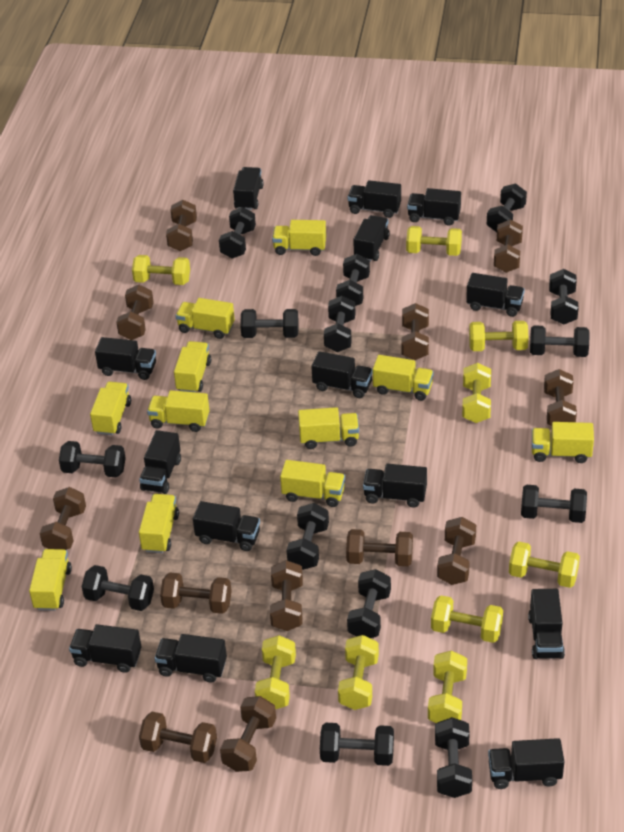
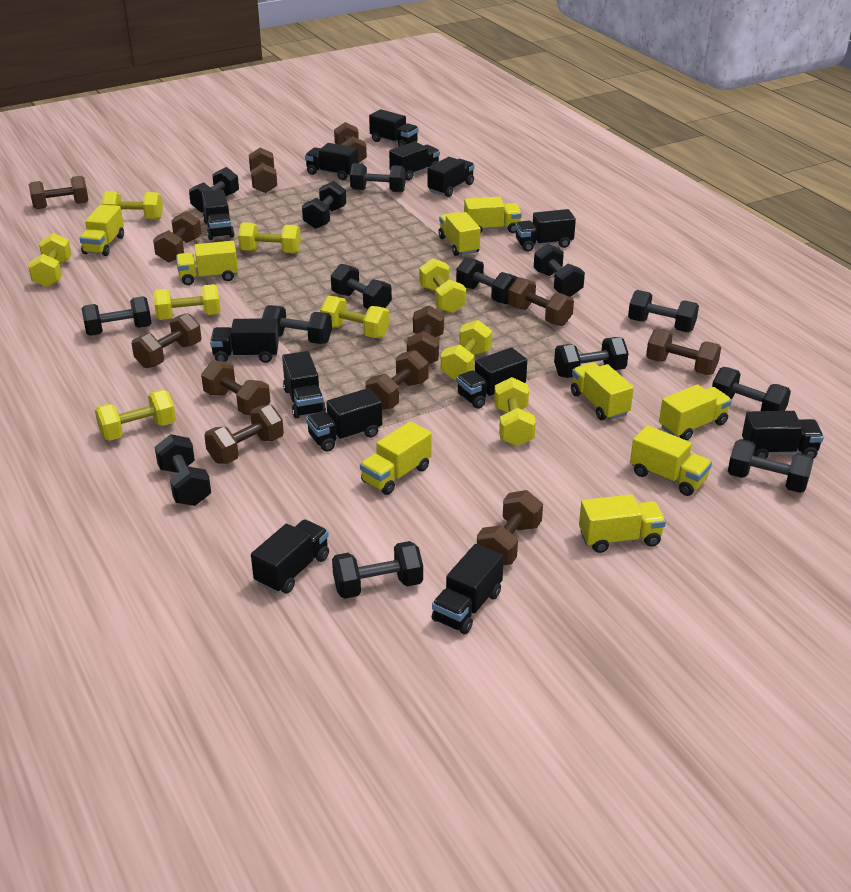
black truck: 14 -> 13
yellow truck: 11 -> 9

